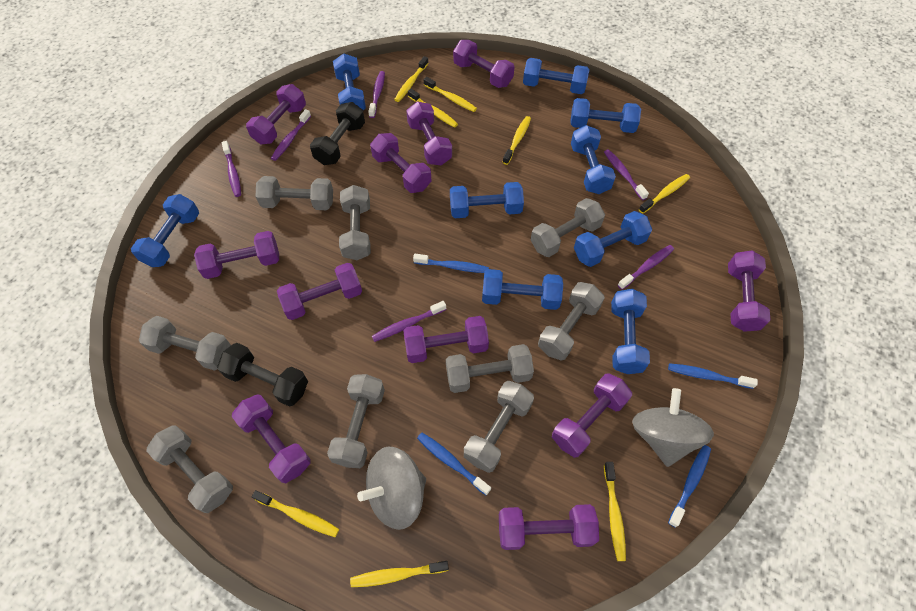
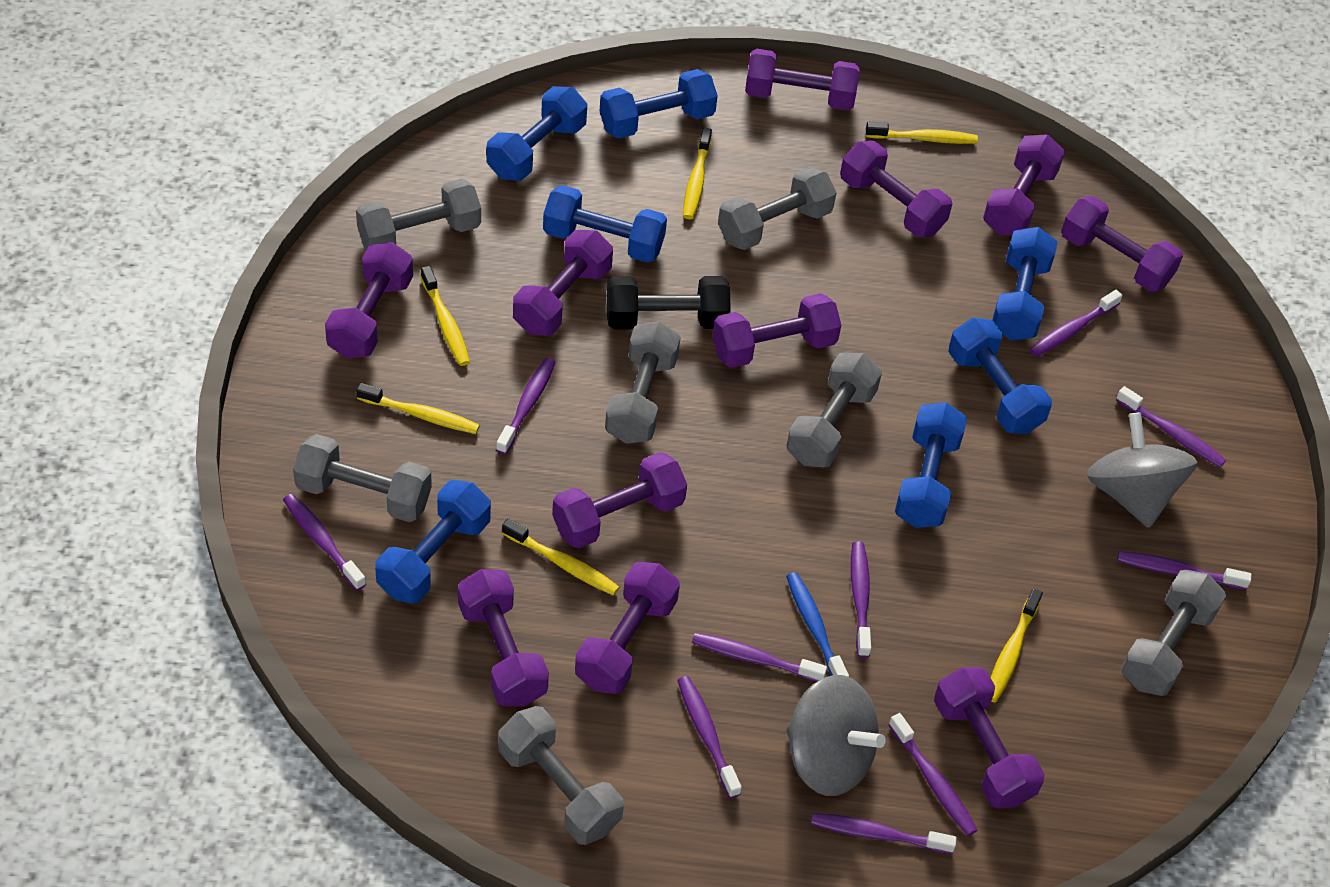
black dumbbell: 2 -> 1
blue dumbbell: 9 -> 7
blue toothbrush: 4 -> 1
grey dumbbell: 9 -> 7
purple toothbrush: 6 -> 10
yellow toothbrush: 8 -> 6

